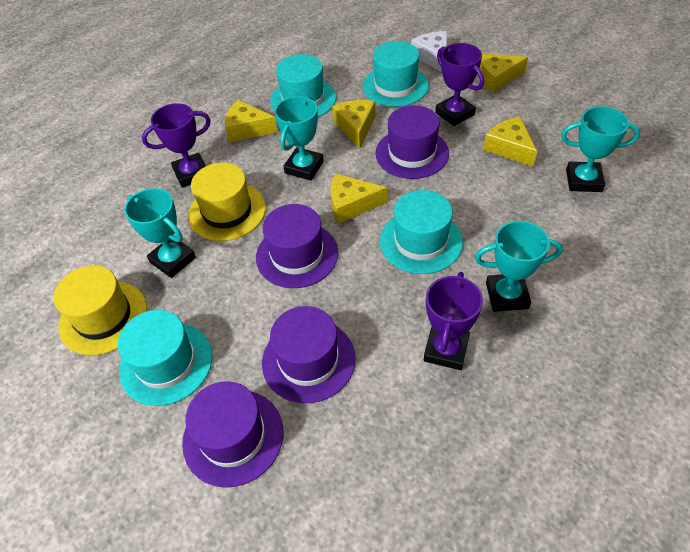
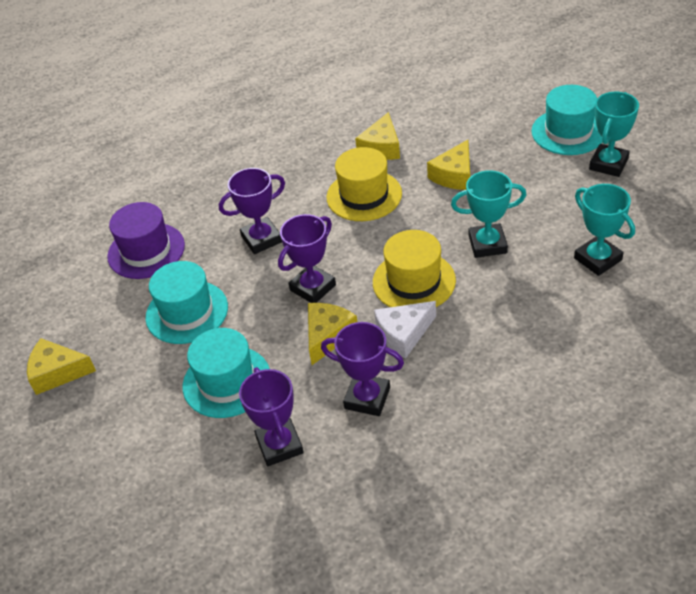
purple hat: 4 -> 1
purple trophy: 3 -> 4
turquoise hat: 4 -> 3
turquoise trophy: 4 -> 3
yellow cheese: 5 -> 4

